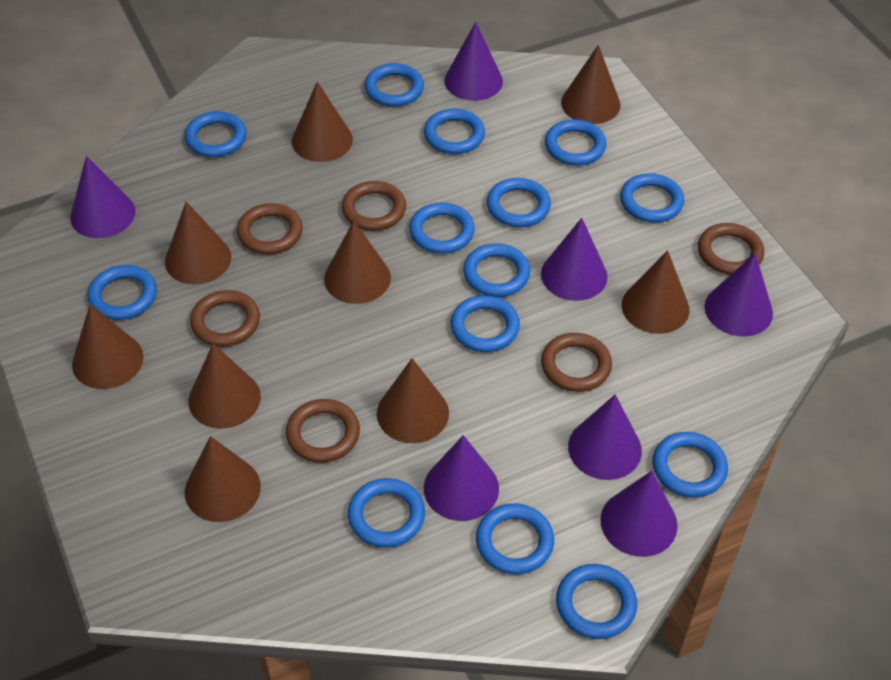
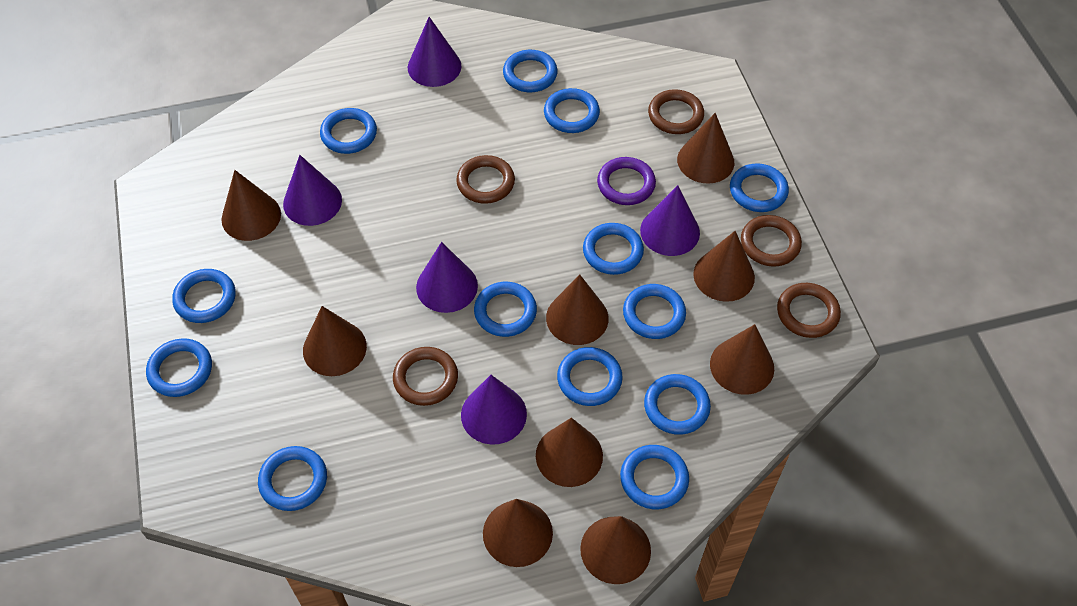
blue ring: 14 -> 13
brown ring: 6 -> 5
purple cone: 7 -> 5
purple ring: 0 -> 1

